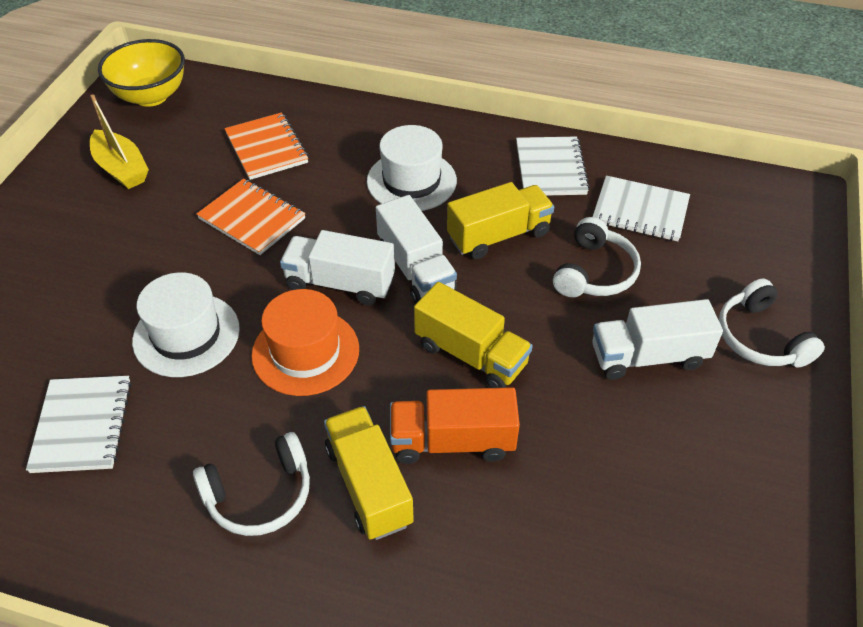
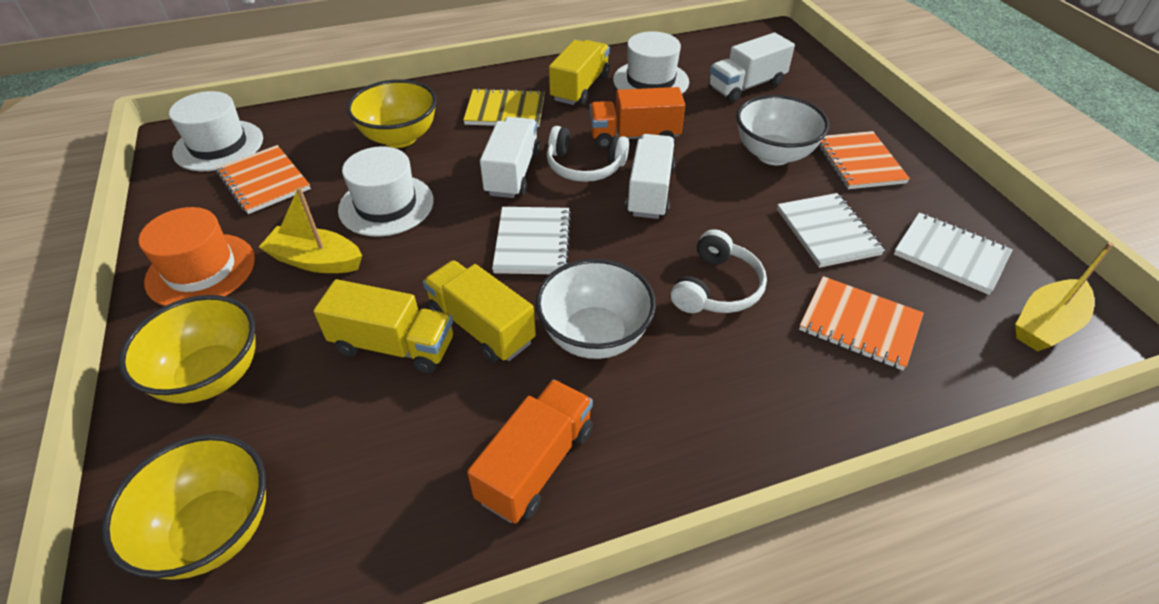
orange notebook: 2 -> 3
orange truck: 1 -> 2
white bowl: 0 -> 2
white hat: 2 -> 3
white headphones: 3 -> 2
yellow boat: 1 -> 2
yellow bowl: 1 -> 3
yellow notebook: 0 -> 1

